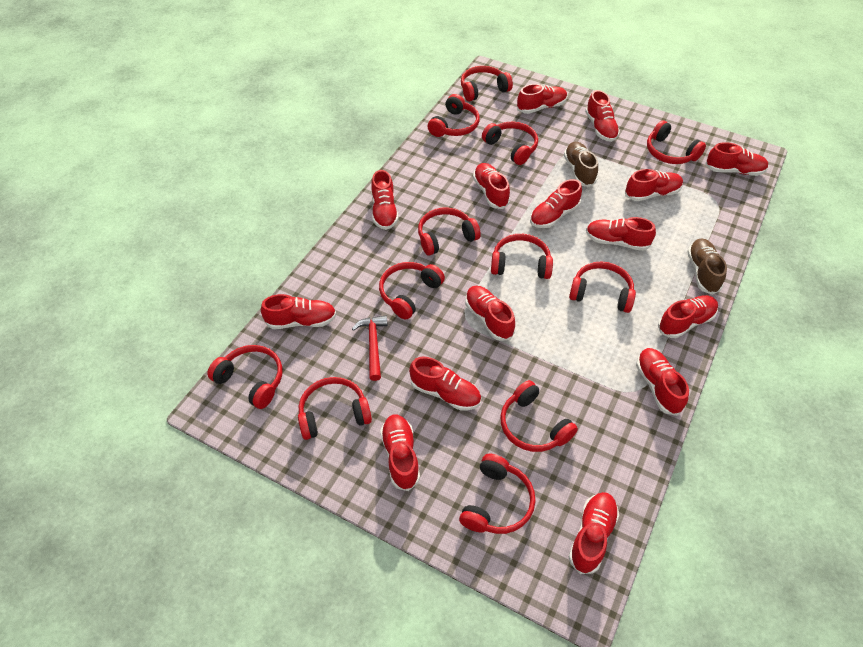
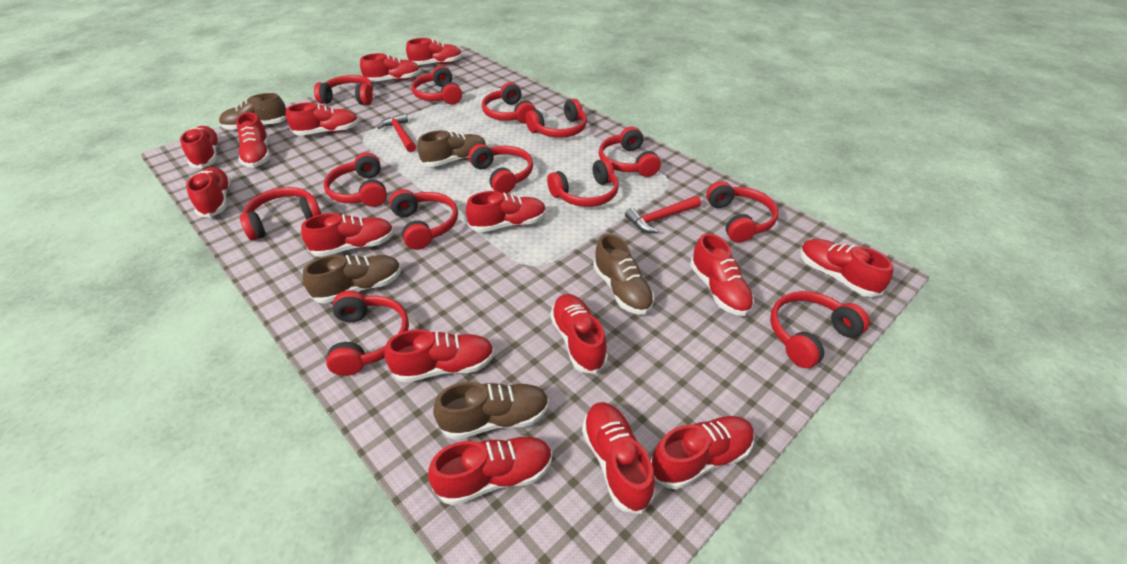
brown shoe: 2 -> 5
red hammer: 1 -> 2
red headphones: 12 -> 13

